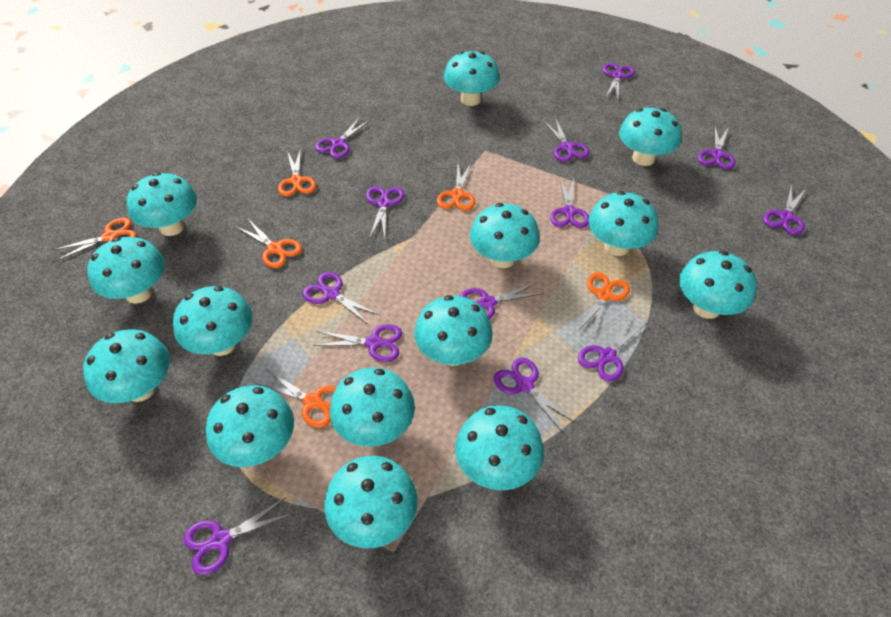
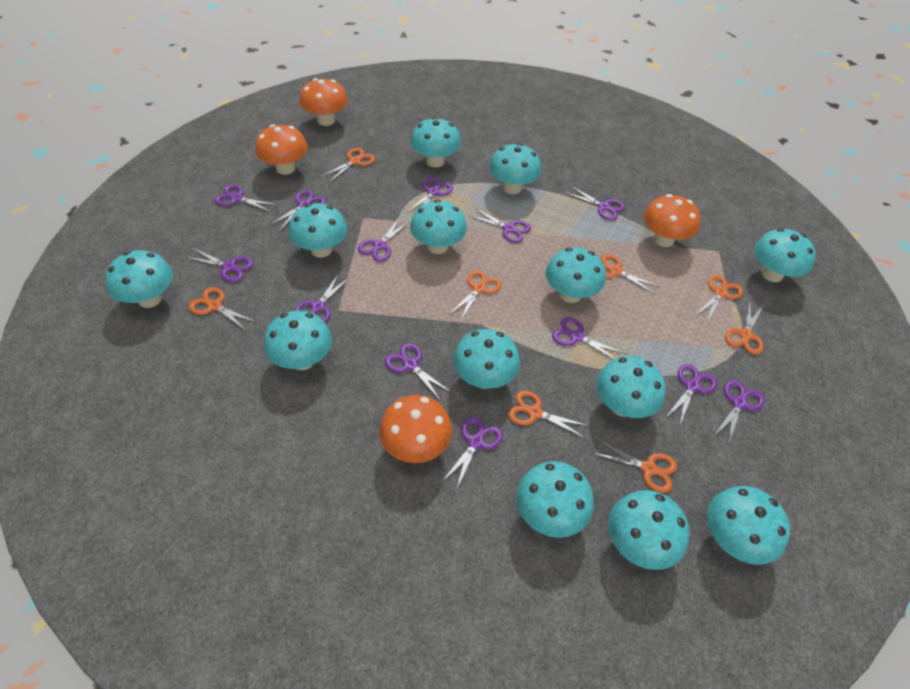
orange mushroom: 0 -> 4
orange scissors: 6 -> 8
turquoise mushroom: 14 -> 13

